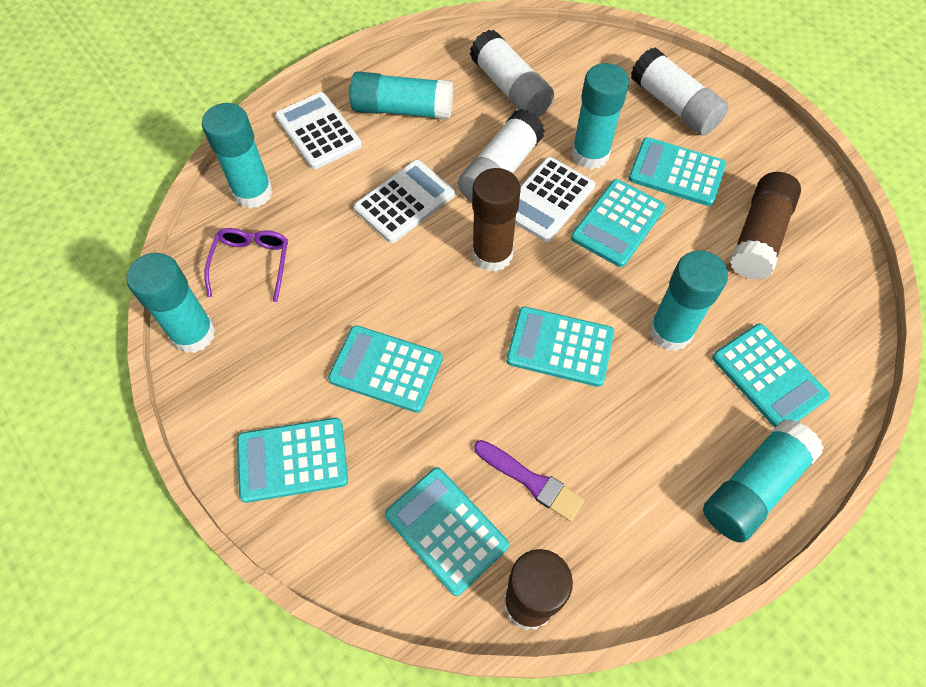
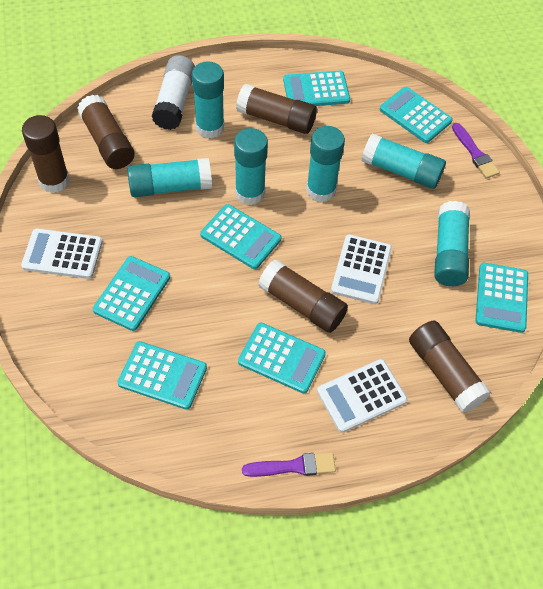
brown glue stick: 3 -> 5
purple brush: 1 -> 2
purple glasses: 1 -> 0
white glue stick: 3 -> 1

